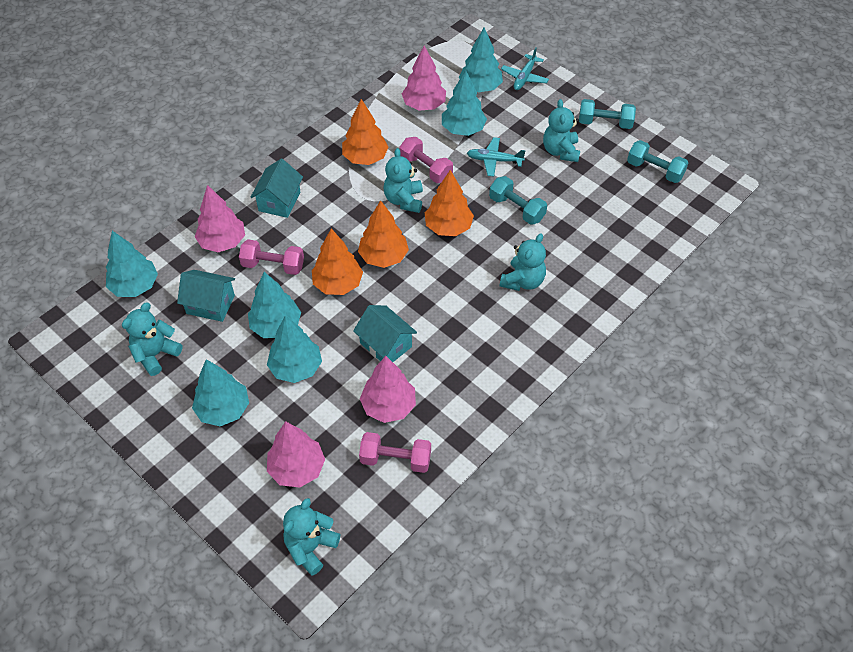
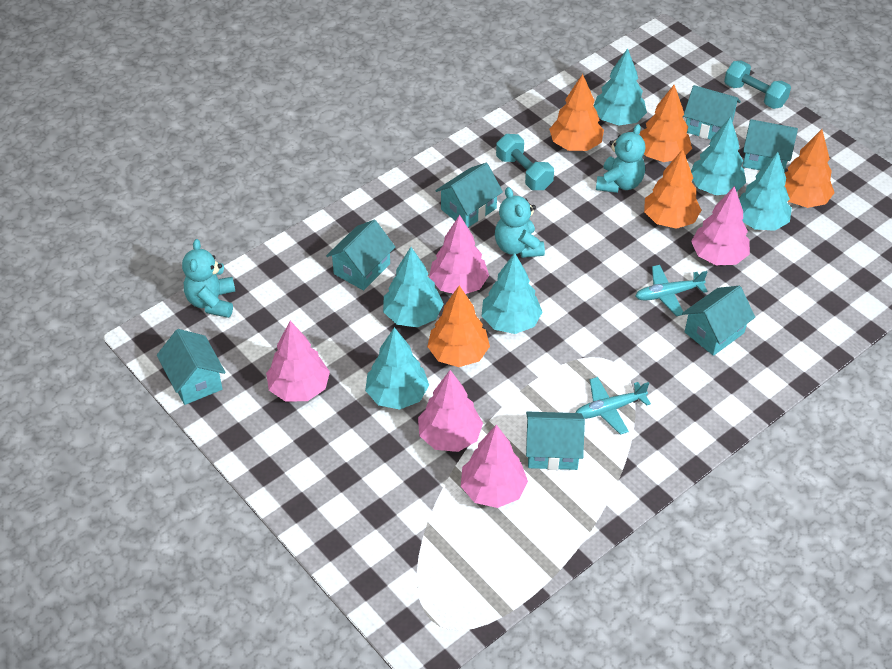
orange tree: 4 -> 5
pink dumbbell: 3 -> 0
pink tree: 4 -> 5
turquoise dumbbell: 3 -> 2
turquoise house: 3 -> 7
turquoise teddy bear: 5 -> 3

